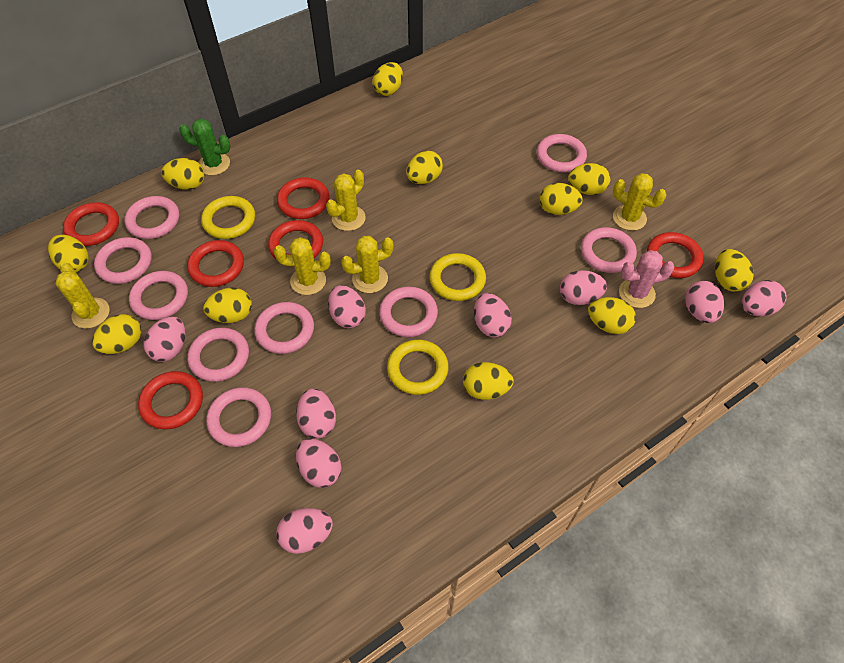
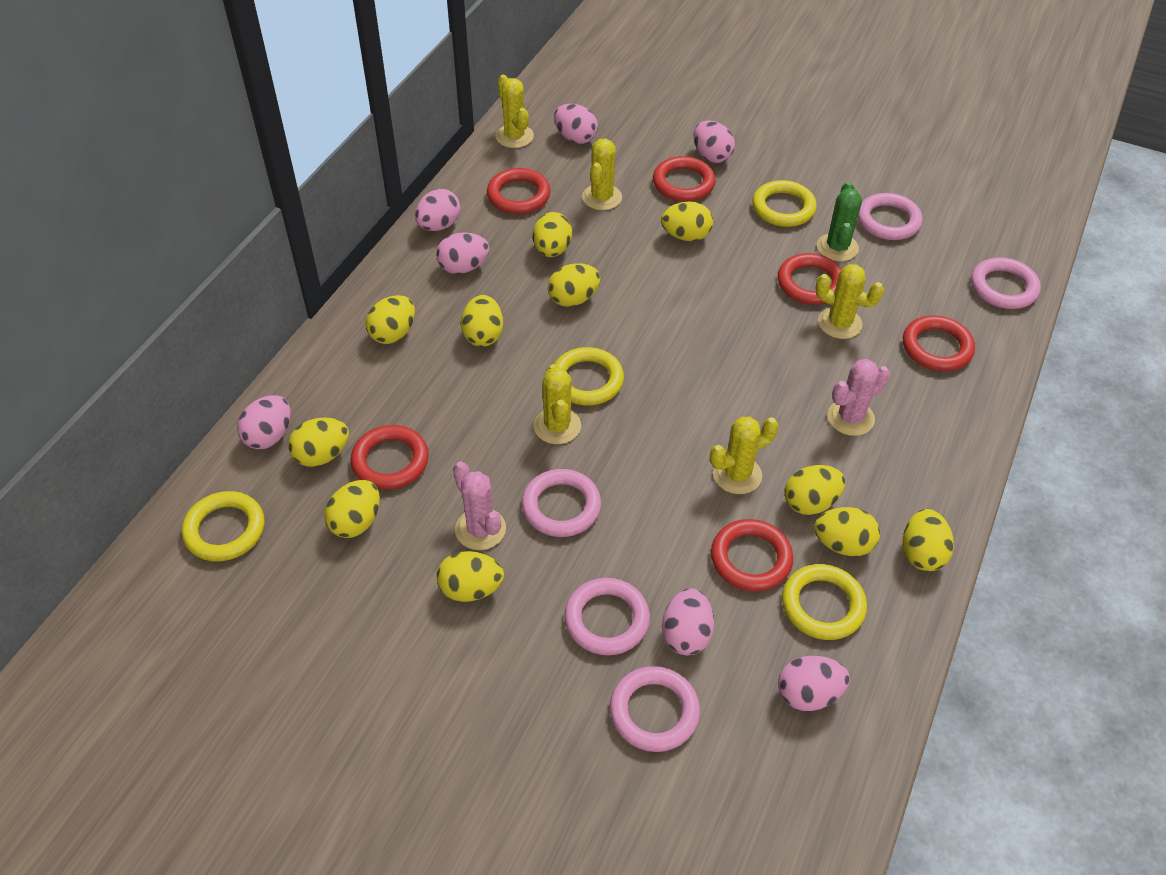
pink cactus: 1 -> 2
pink egg: 9 -> 7
pink ring: 9 -> 5
yellow ring: 3 -> 4

